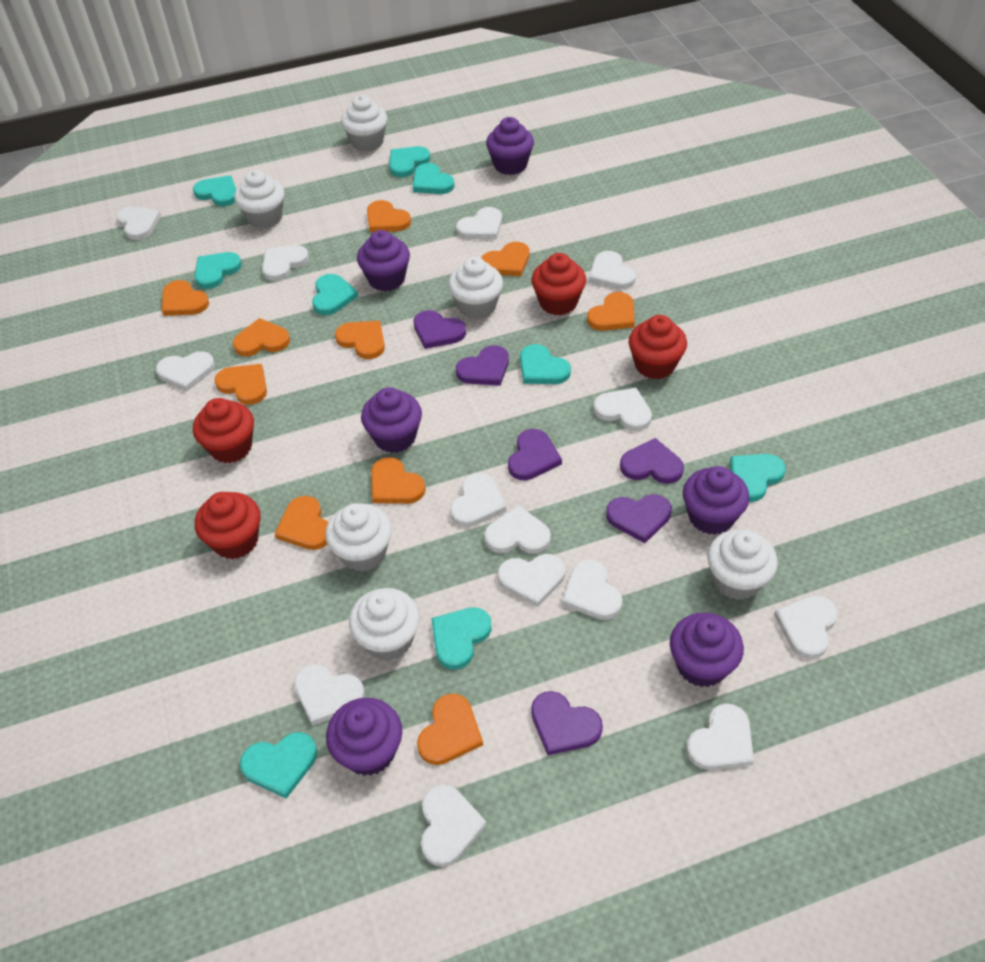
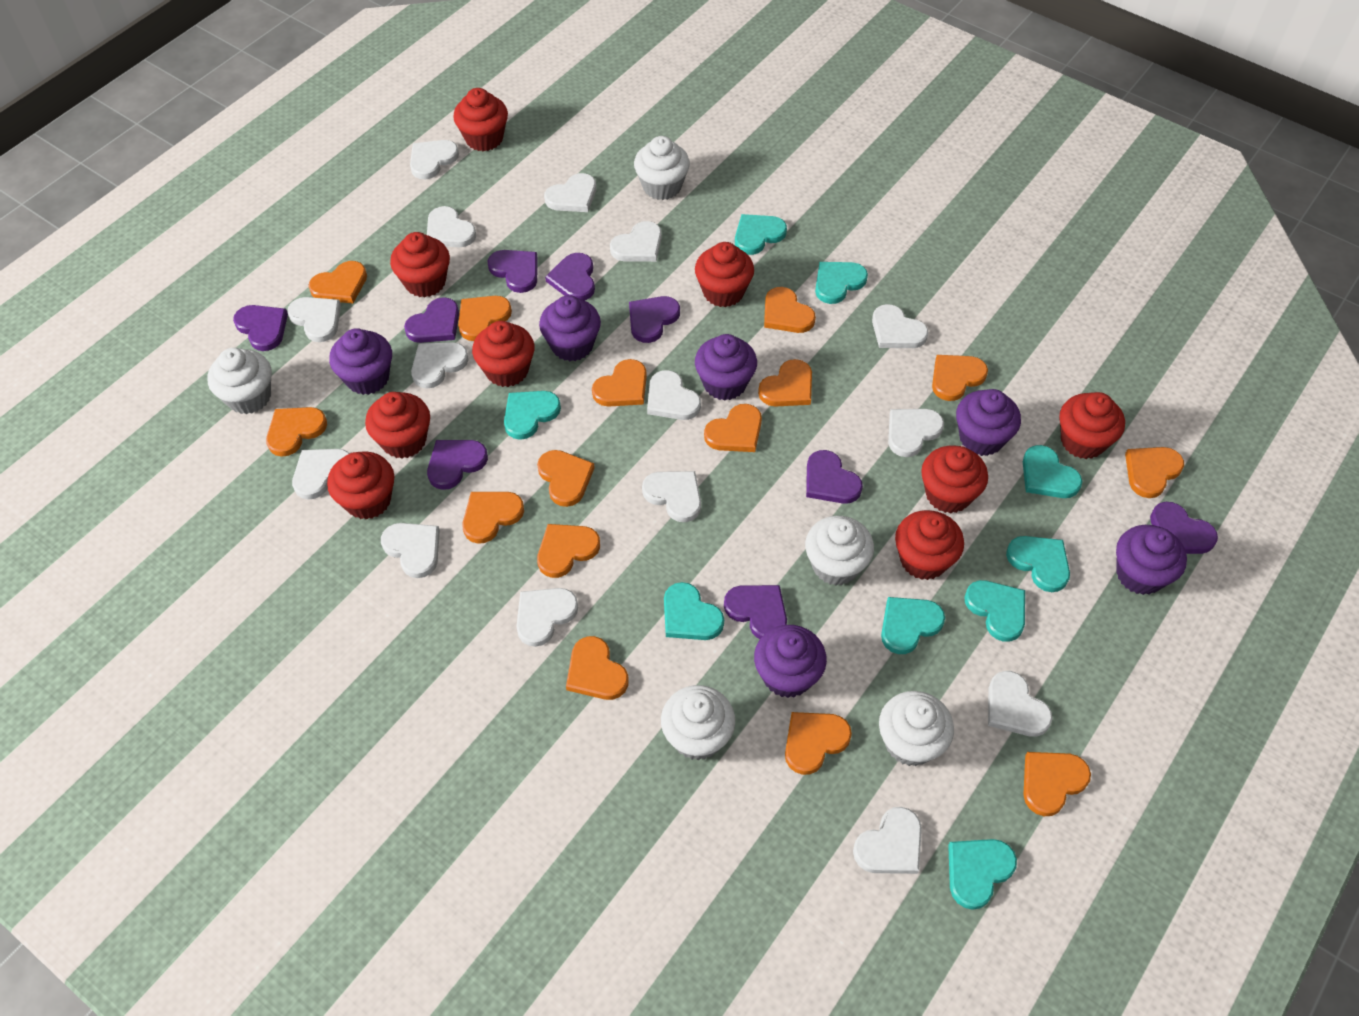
orange heart: 10 -> 15
purple heart: 6 -> 9
red cupcake: 4 -> 9
white cupcake: 6 -> 5
white heart: 14 -> 15

